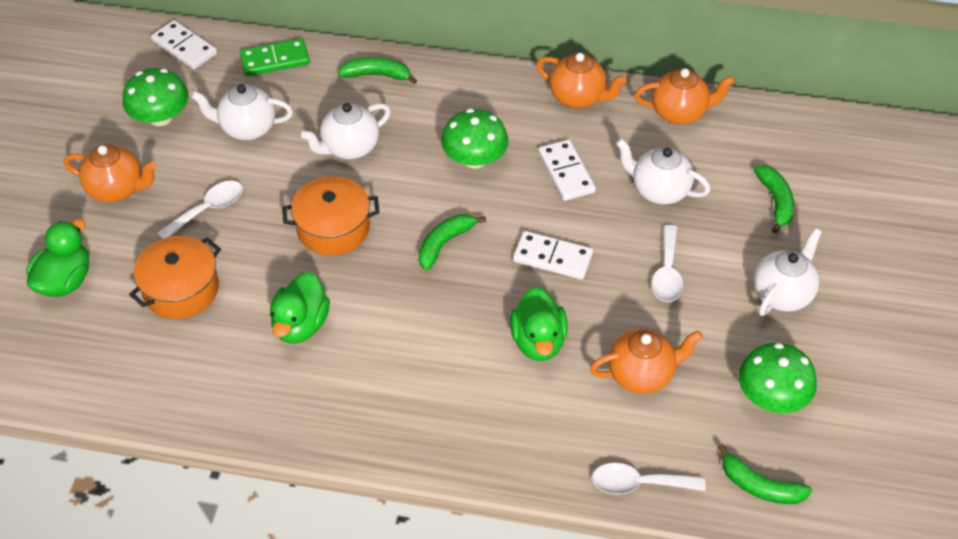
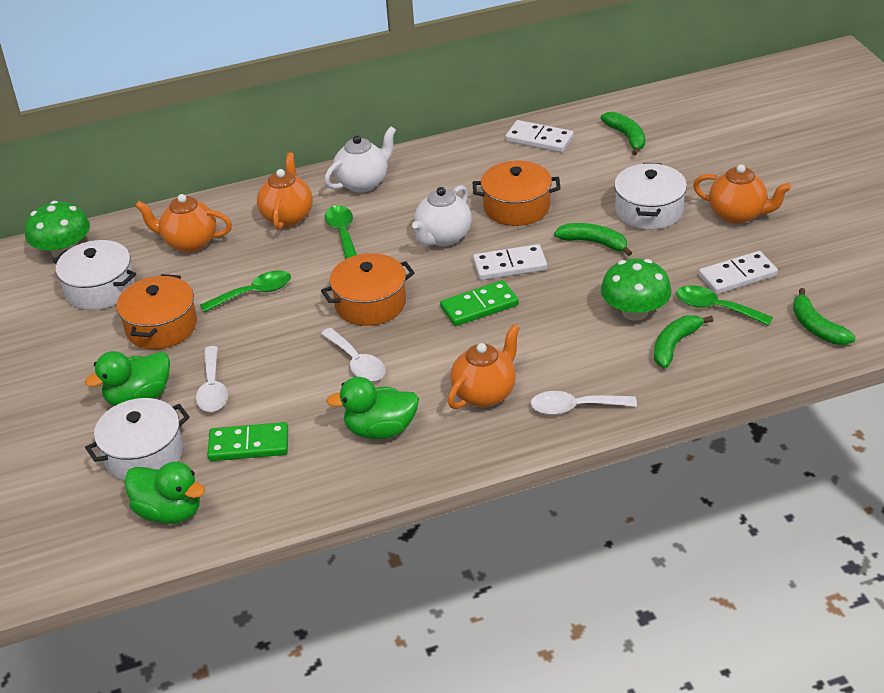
green domino: 1 -> 2
green mushroom: 3 -> 2
green spoon: 0 -> 3
orange pot: 2 -> 3
white pot: 0 -> 3
white teapot: 4 -> 2

